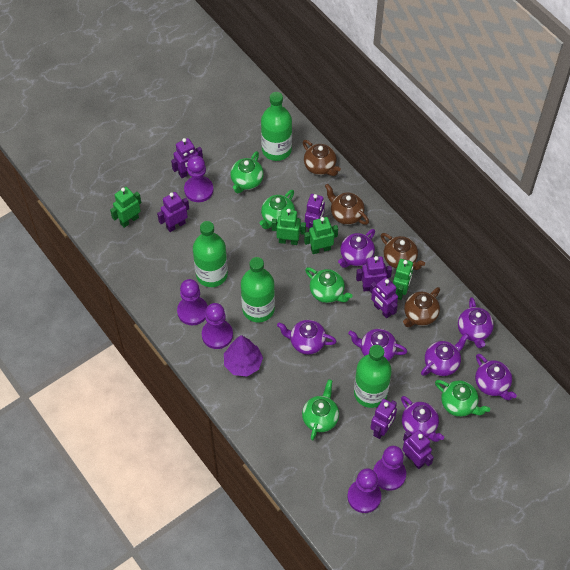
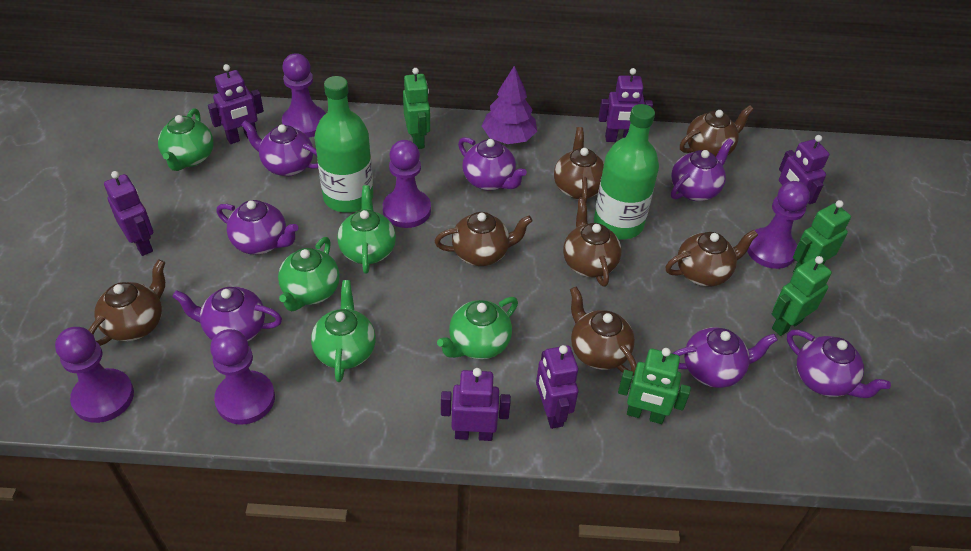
brown teapot: 4 -> 7
green bottle: 4 -> 2
purple robot: 7 -> 6

